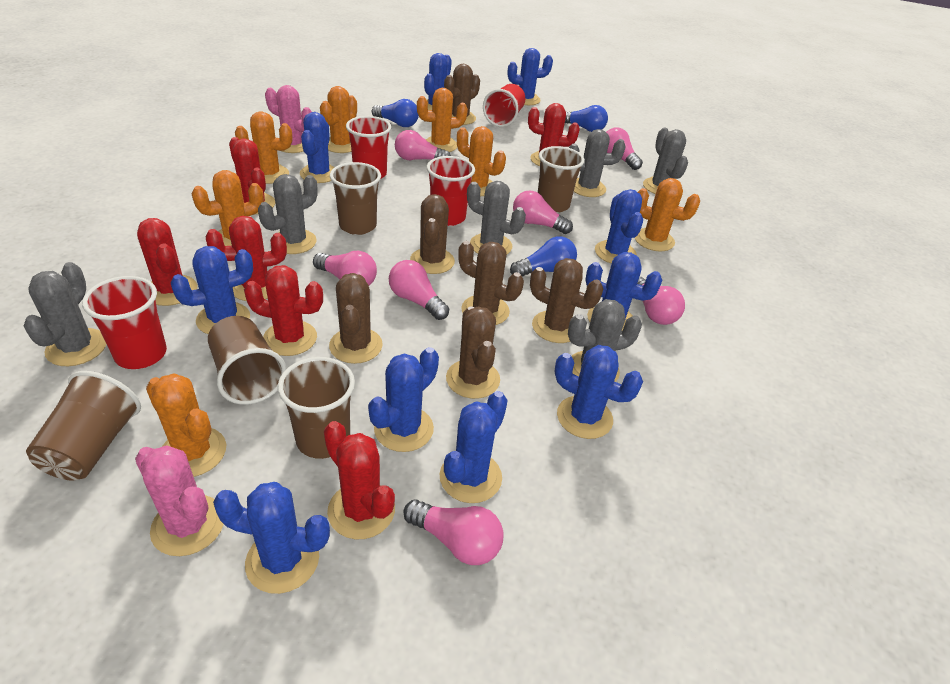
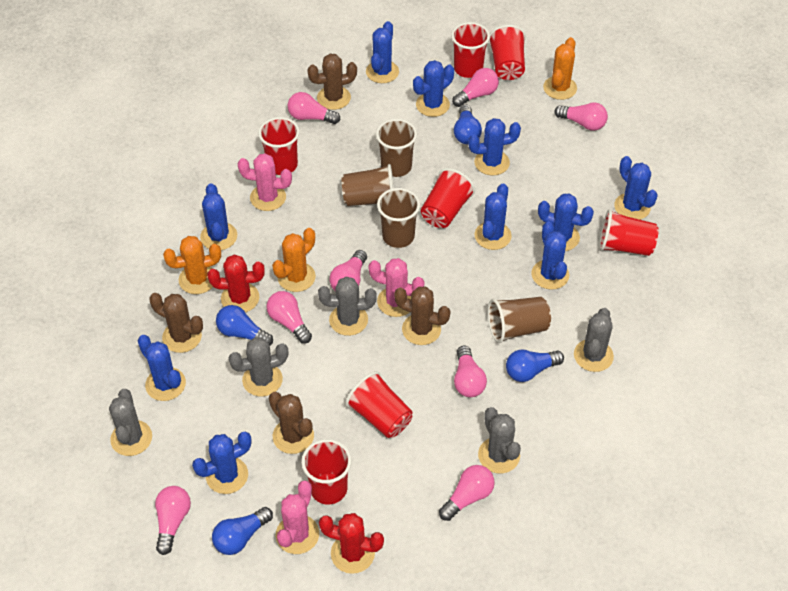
blue light bulb: 3 -> 4
brown cactus: 6 -> 4
brown cup: 5 -> 4
grey cactus: 6 -> 5
orange cactus: 7 -> 3
pink cactus: 2 -> 3
pink light bulb: 7 -> 8
red cactus: 6 -> 2
red cup: 4 -> 7

